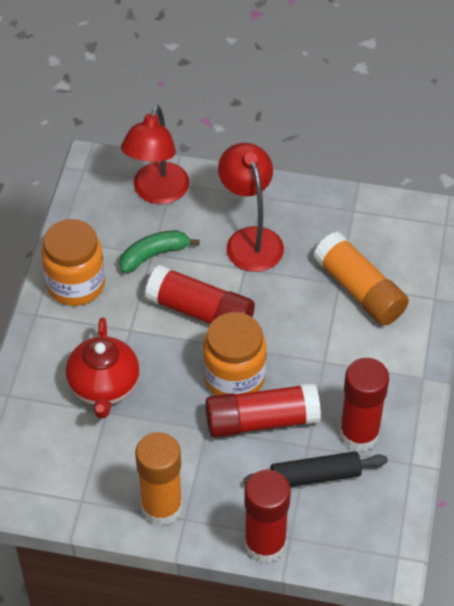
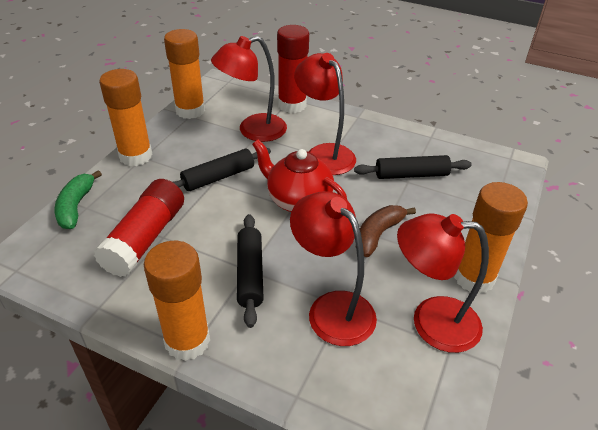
black rolling pin: 1 -> 3
brown banana: 0 -> 1
orange glue stick: 2 -> 4
orange jar: 2 -> 0
red glue stick: 4 -> 2
red lamp: 2 -> 4

